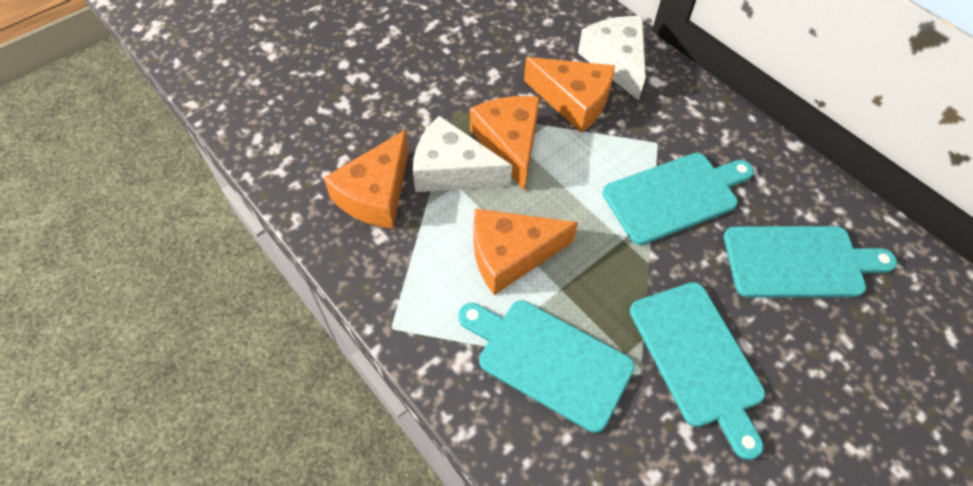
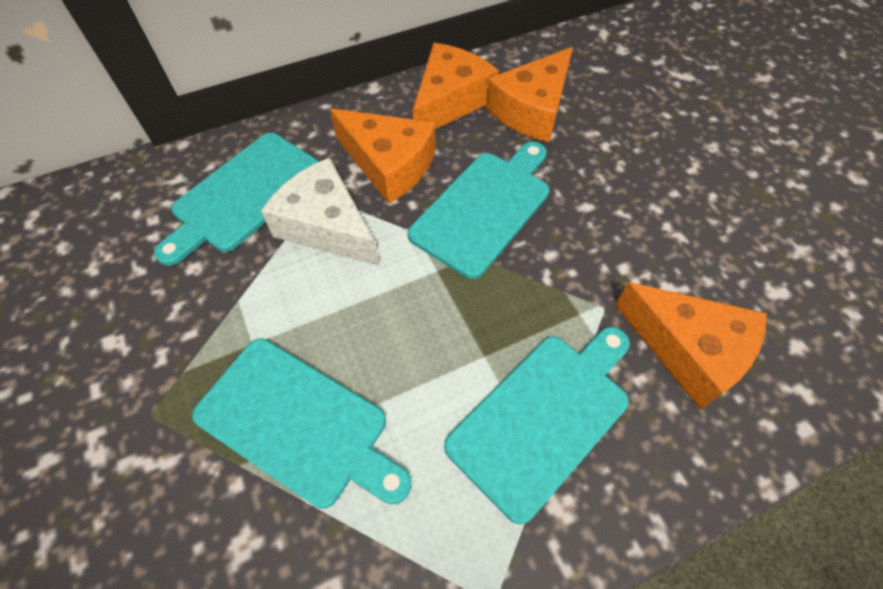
white cheese: 2 -> 1

